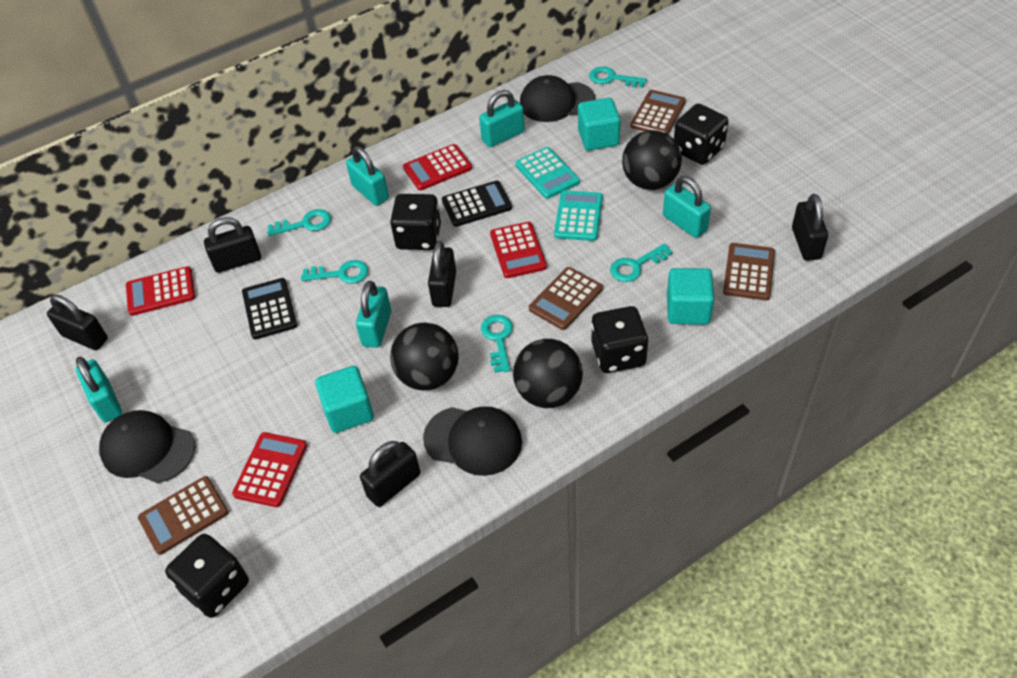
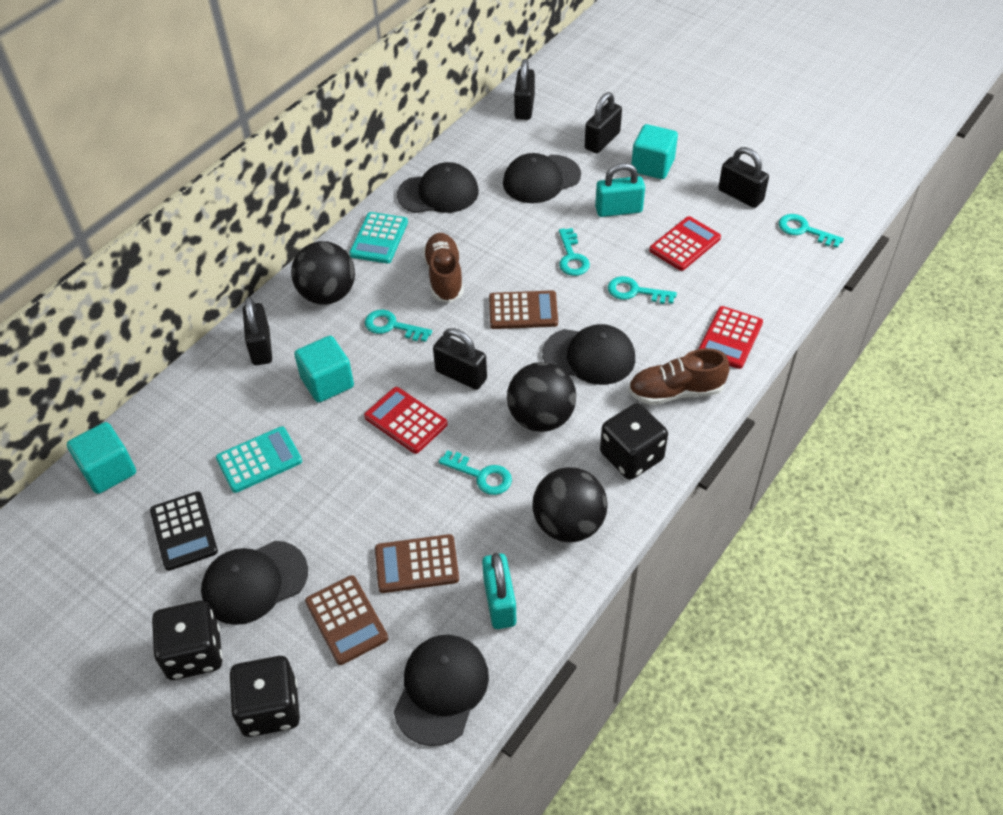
black calculator: 2 -> 1
black cap: 3 -> 5
black dice: 4 -> 3
brown calculator: 4 -> 3
brown shoe: 0 -> 2
red calculator: 4 -> 3
turquoise padlock: 5 -> 2

